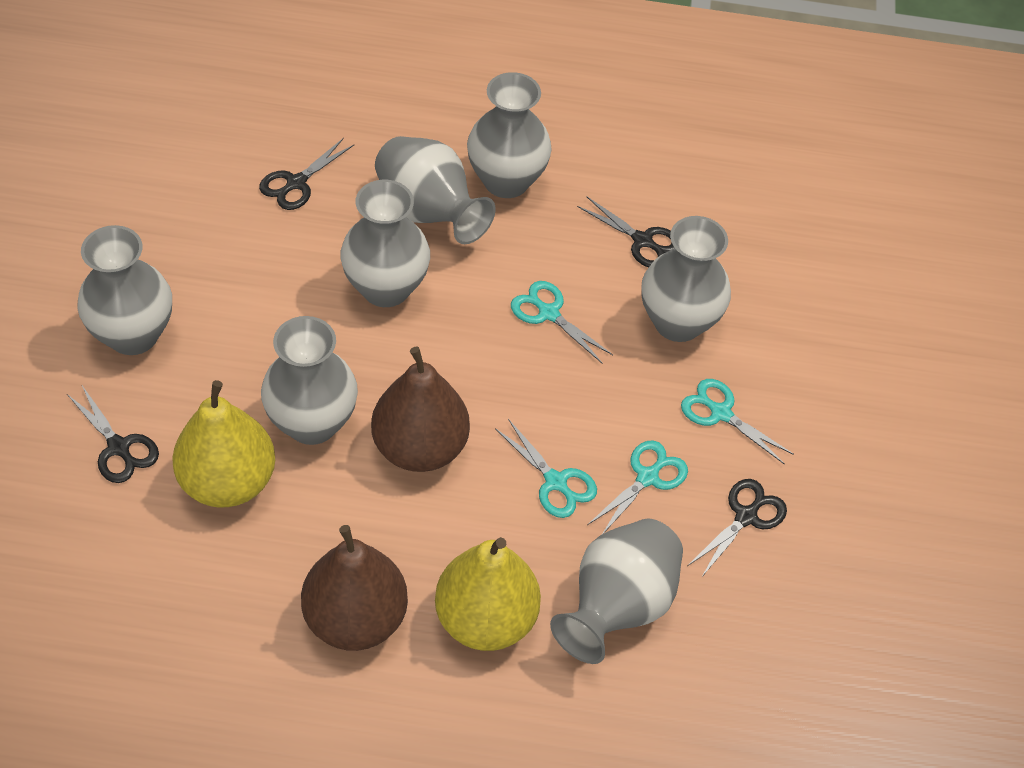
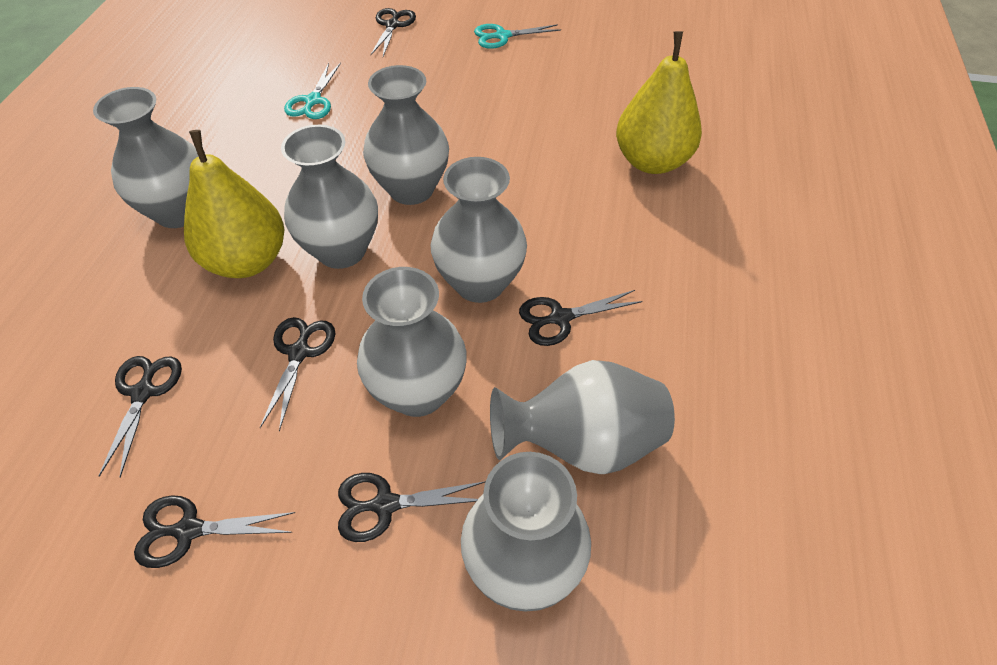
black scissors: 4 -> 6
brown pear: 2 -> 0
turquoise scissors: 4 -> 2

